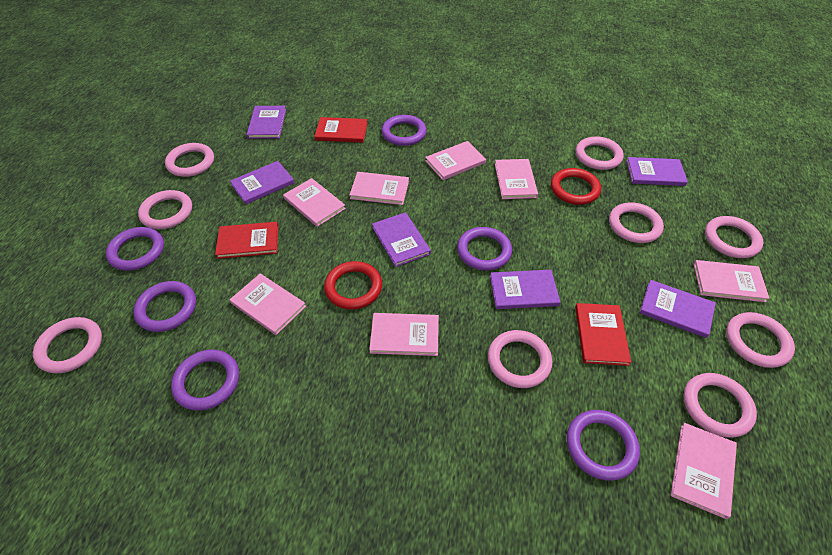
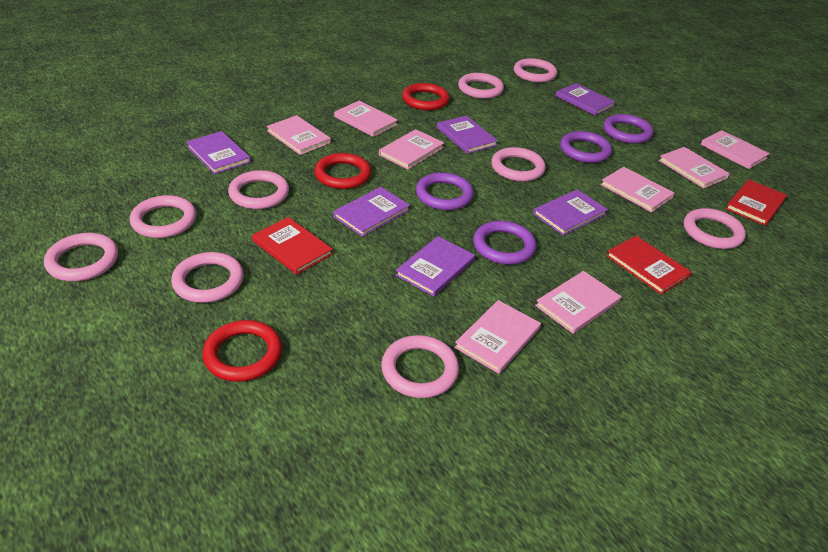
purple ring: 6 -> 4
red ring: 2 -> 3

